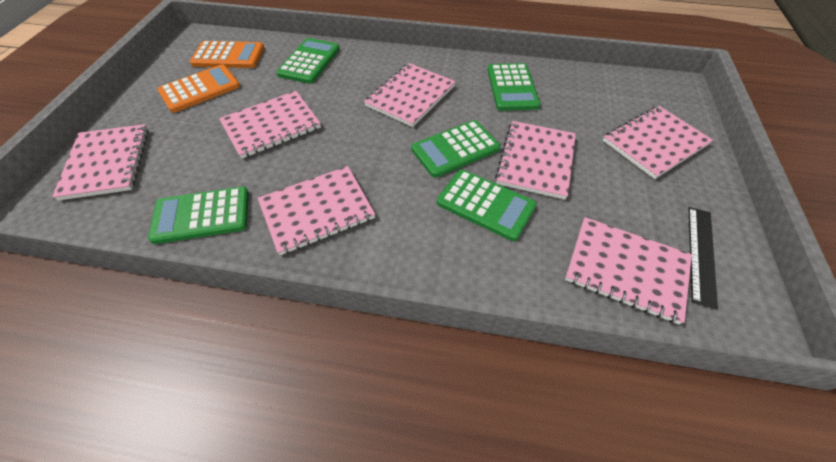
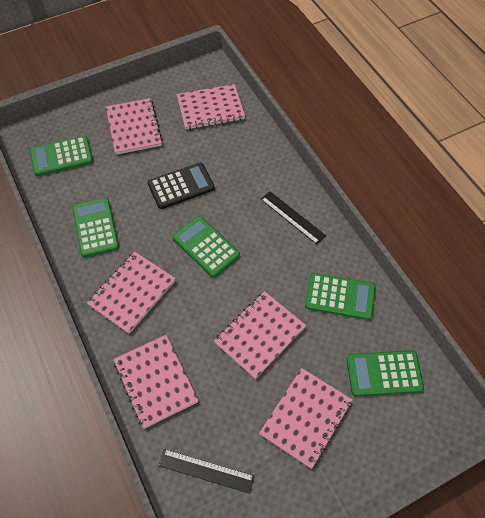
black calculator: 0 -> 1
black ruler: 1 -> 2
orange calculator: 2 -> 0
pink notebook: 7 -> 6

